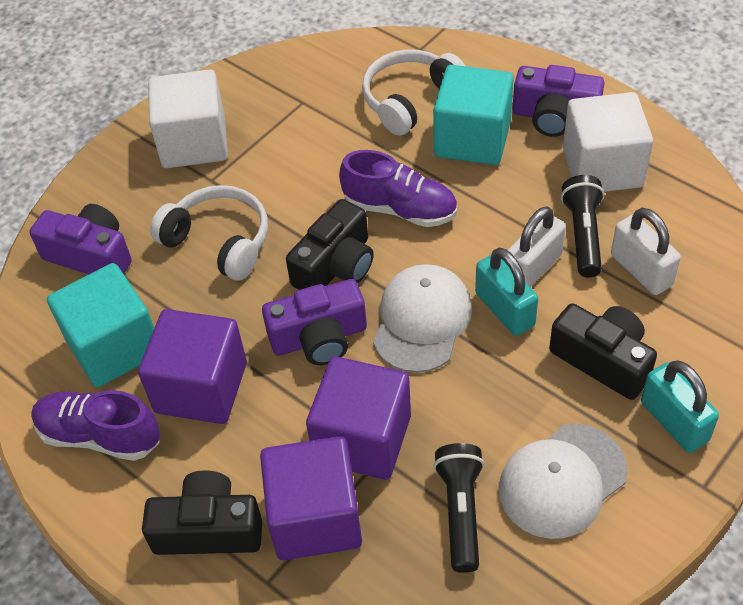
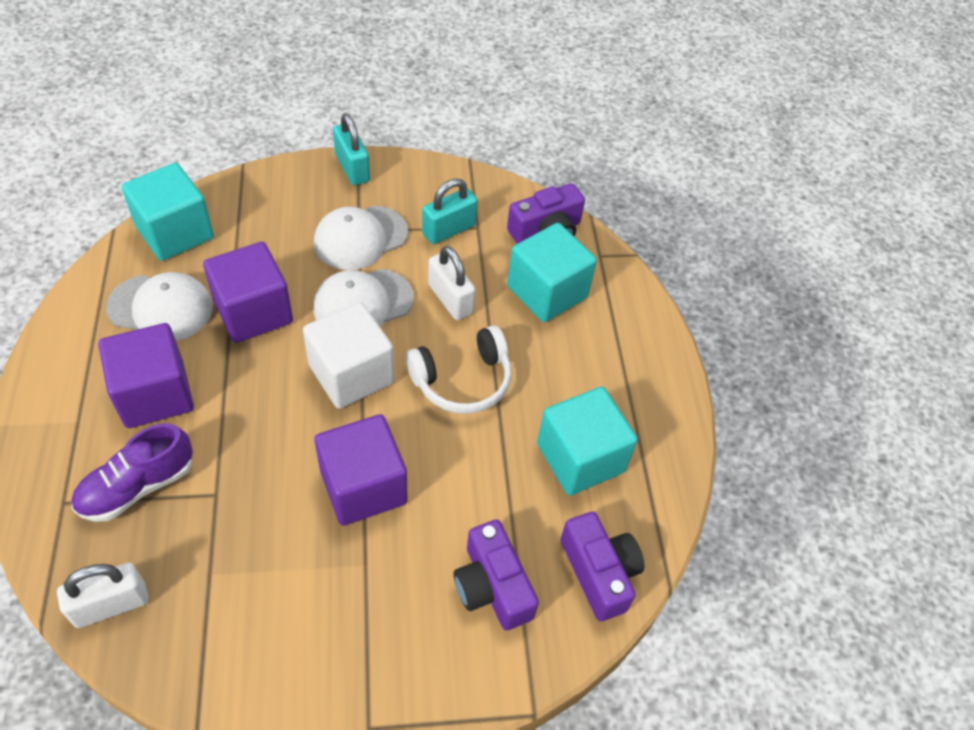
black camera: 3 -> 0
black flashlight: 2 -> 0
purple shoe: 2 -> 1
turquoise cube: 2 -> 3
white cap: 2 -> 3
white cube: 2 -> 1
white headphones: 2 -> 1

